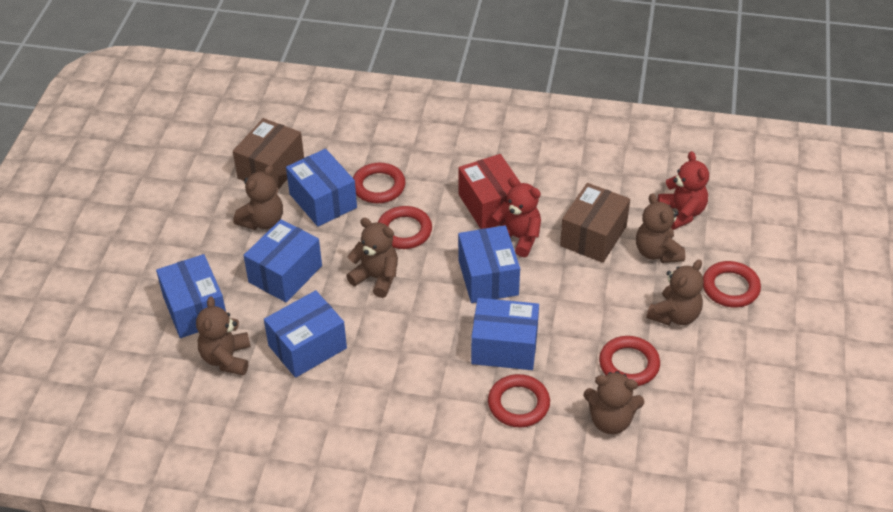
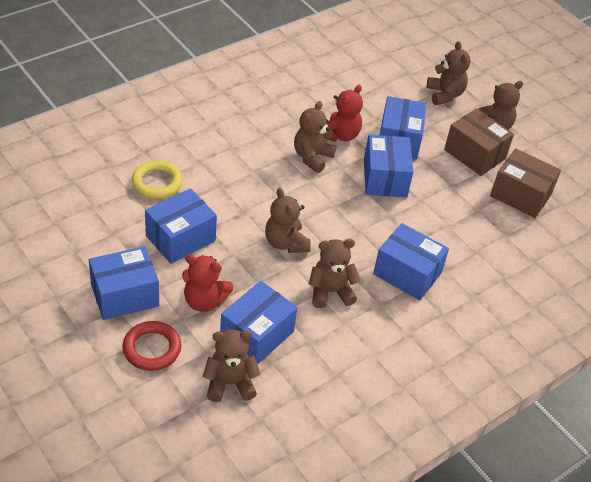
red box: 1 -> 0
red ring: 5 -> 1
yellow ring: 0 -> 1

